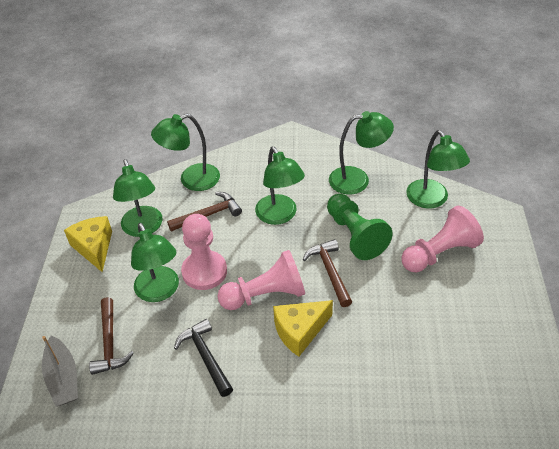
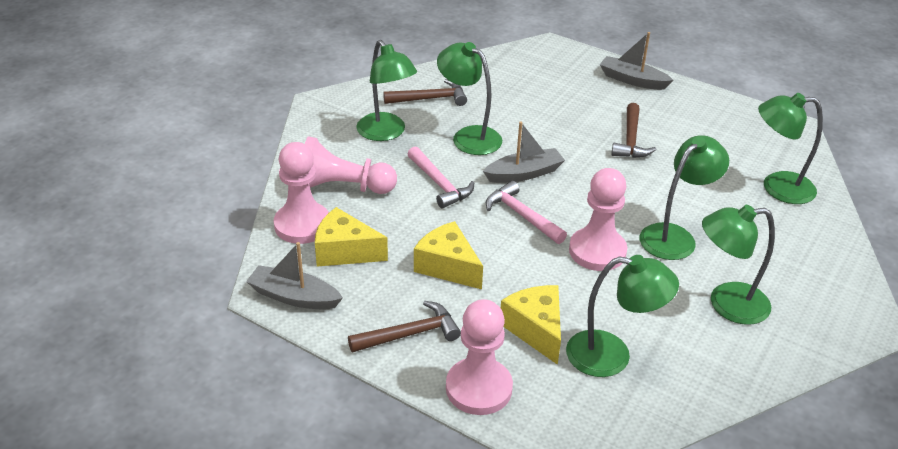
black hammer: 1 -> 0
green pawn: 1 -> 0
grey boat: 1 -> 3
pink hammer: 0 -> 2
pink pawn: 3 -> 4
yellow cheese: 2 -> 3

